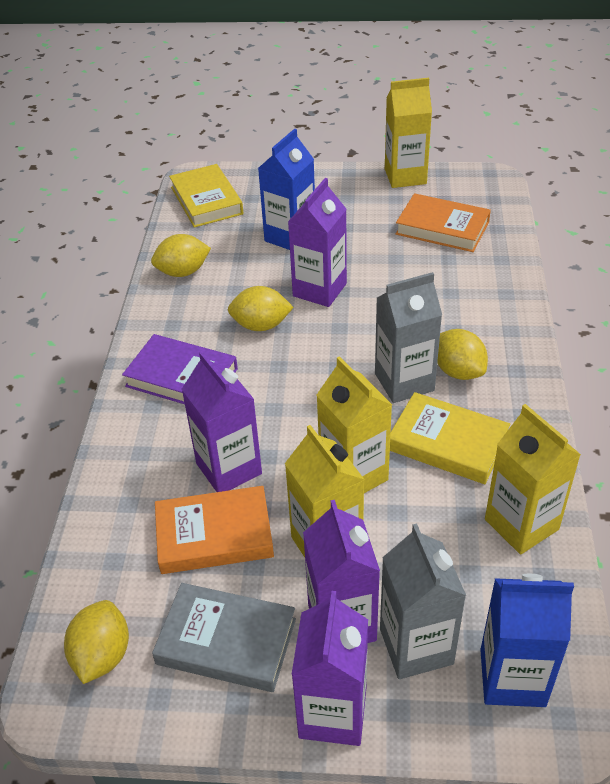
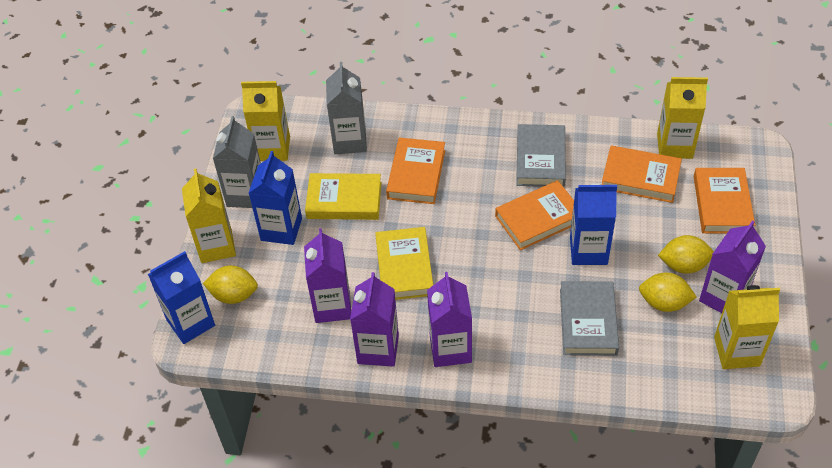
blue carton: 2 -> 3
grey book: 1 -> 2
orange book: 2 -> 4
purple book: 1 -> 0
yellow lemon: 4 -> 3

